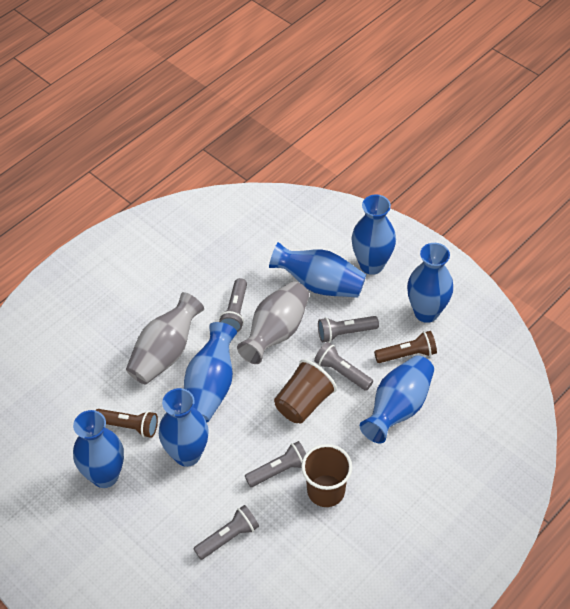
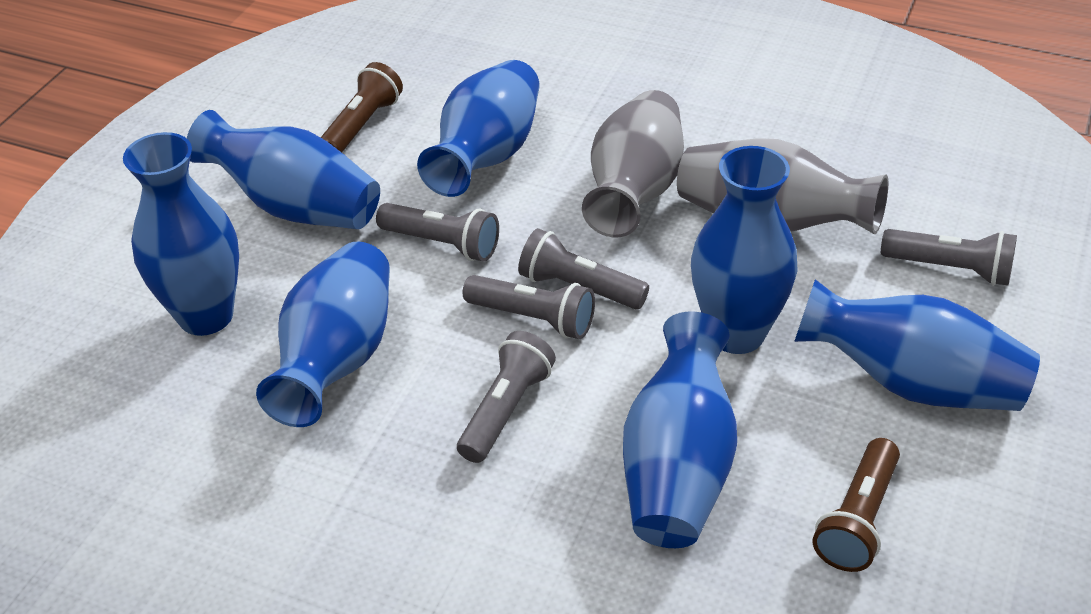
brown cup: 2 -> 0

